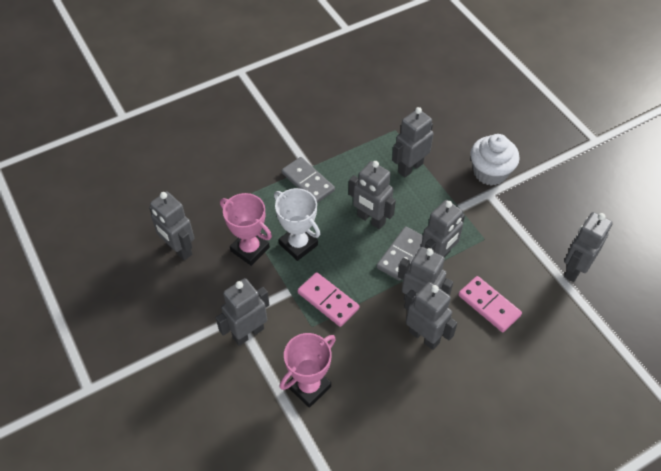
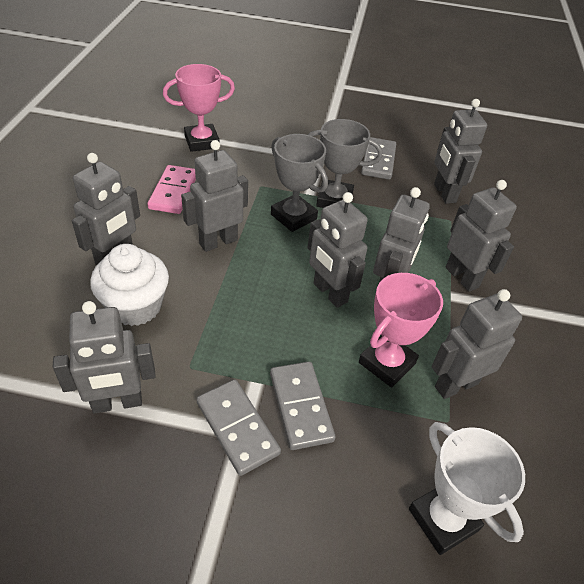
grey domino: 2 -> 3
grey trophy: 0 -> 2
pink domino: 2 -> 1

